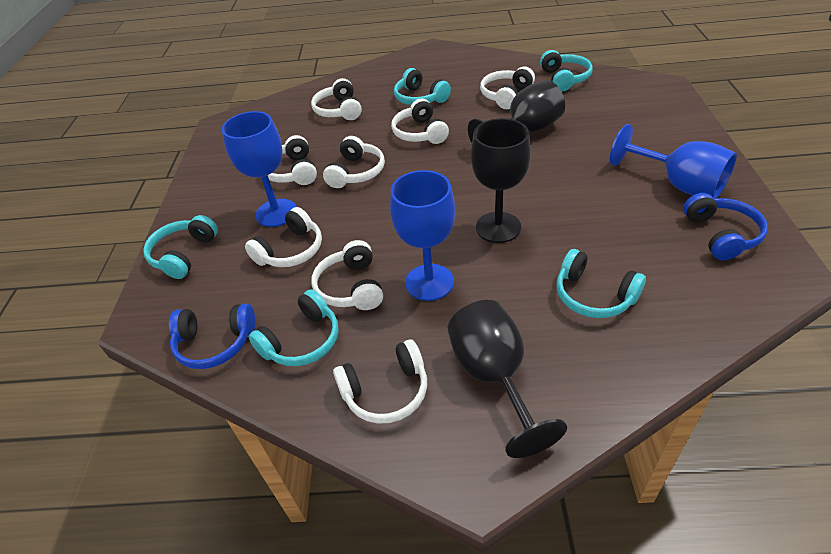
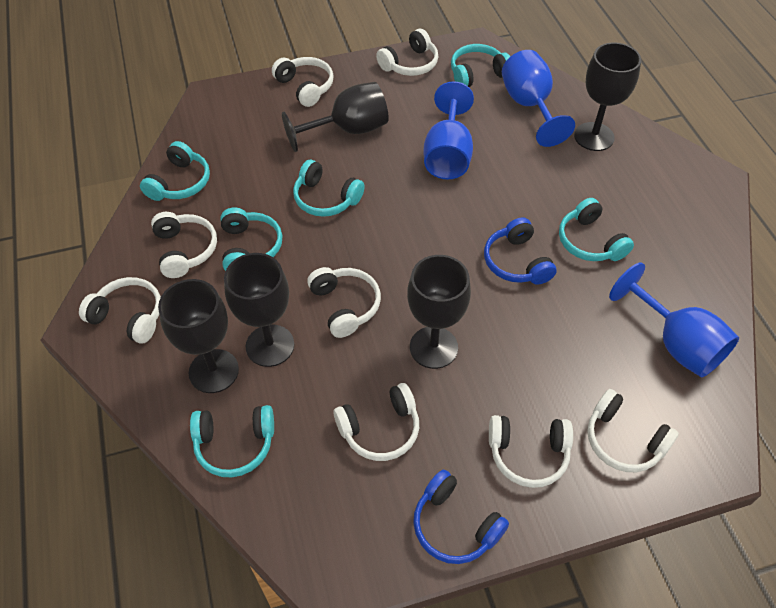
black goblet: 3 -> 5
turquoise headphones: 5 -> 6

